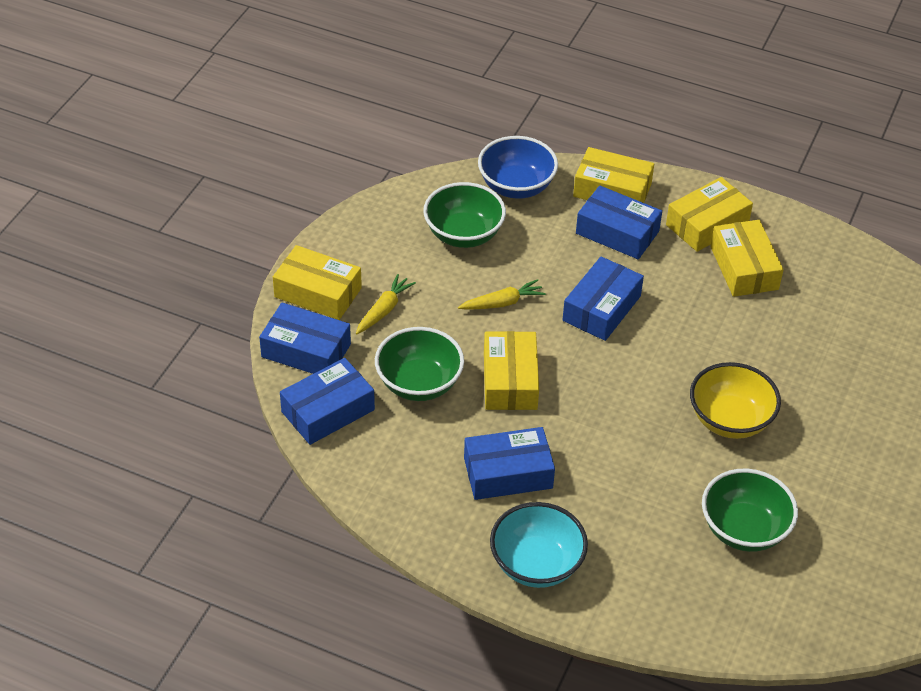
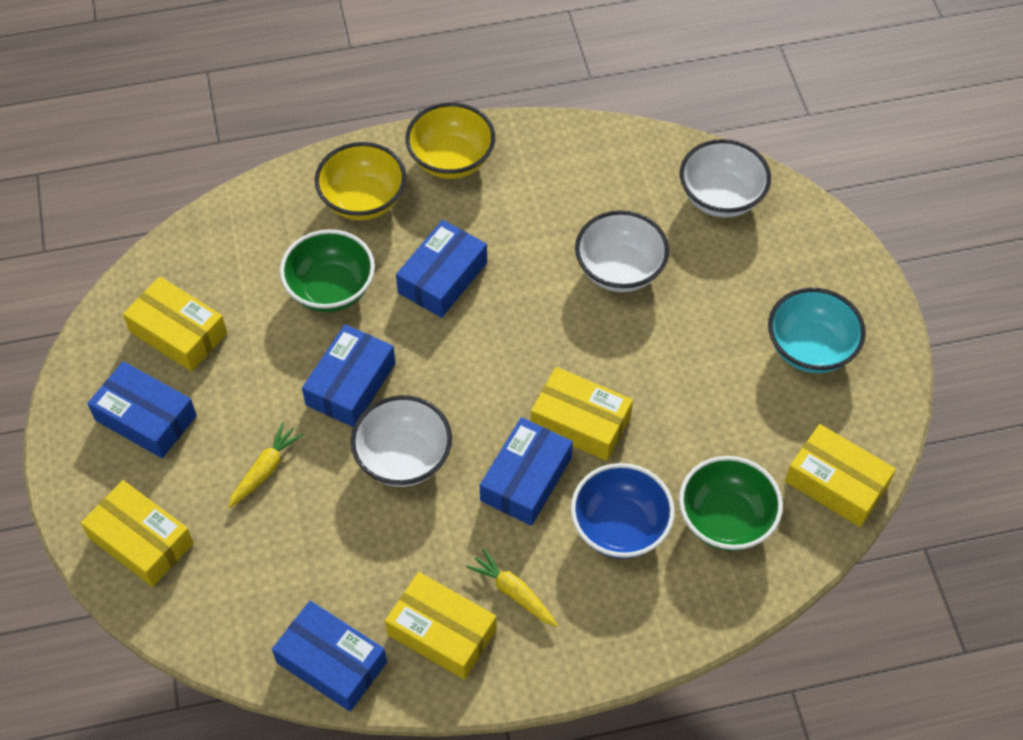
green bowl: 3 -> 2
white bowl: 0 -> 3
yellow bowl: 1 -> 2

